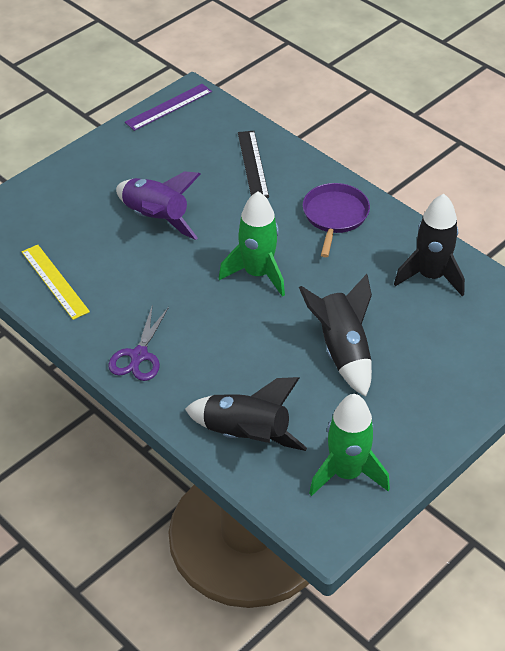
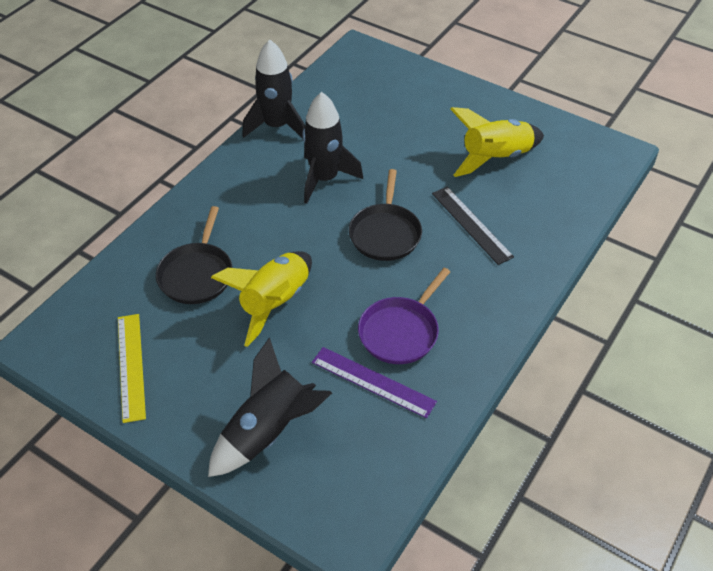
black pan: 0 -> 2
green rocket: 2 -> 0
purple rocket: 1 -> 0
purple scissors: 1 -> 0
yellow rocket: 0 -> 2

